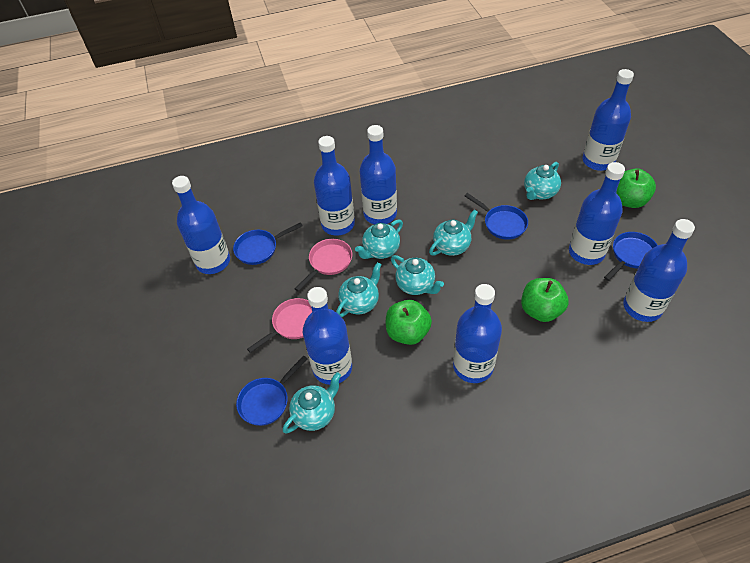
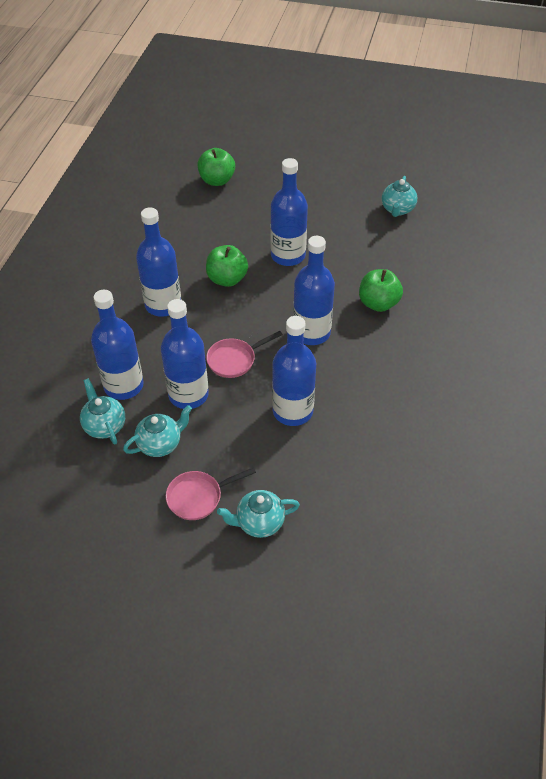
blue bottle: 8 -> 6
blue pan: 4 -> 0
turquoise teapot: 6 -> 4

